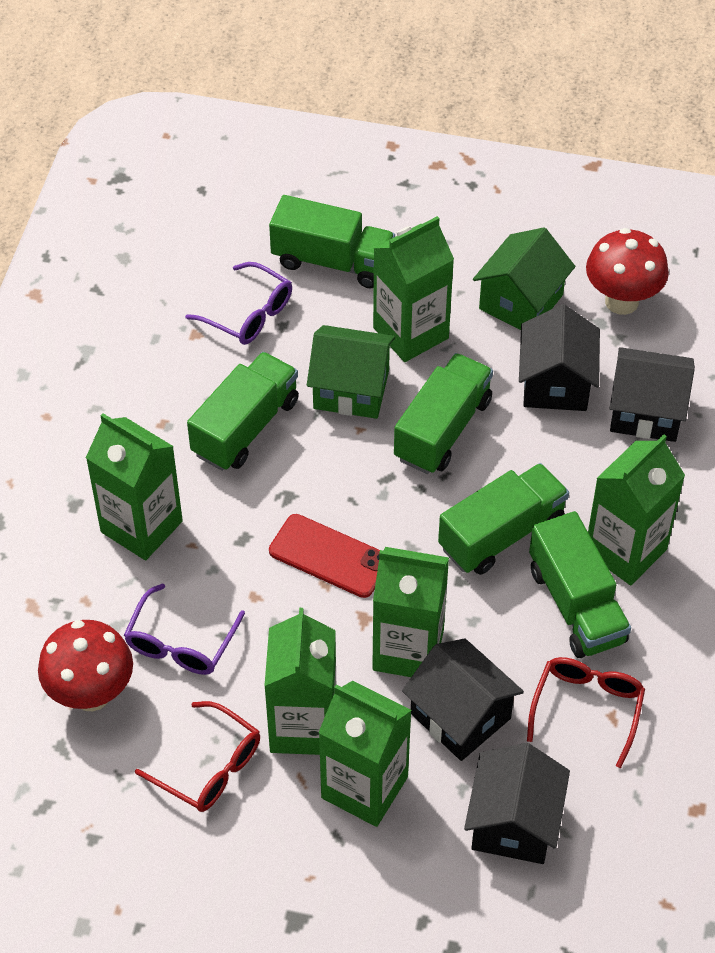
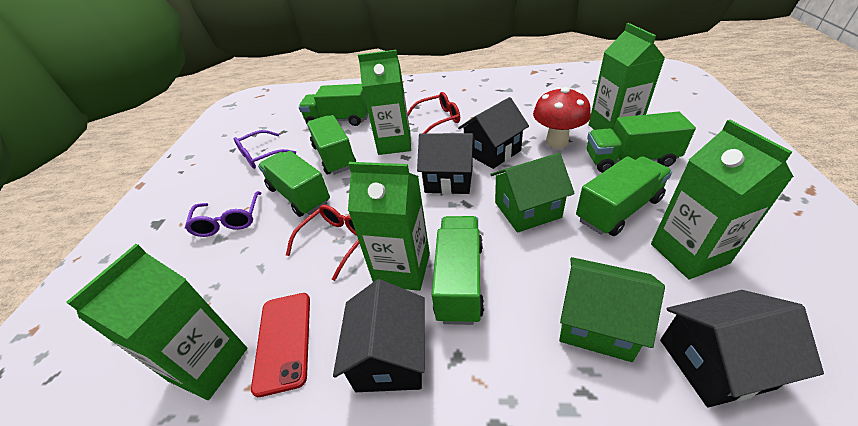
green carton: 6 -> 5
green truck: 5 -> 6
red mushroom: 2 -> 1

